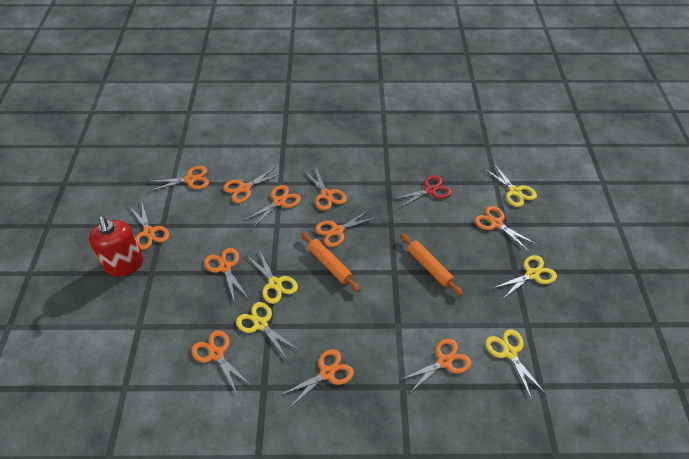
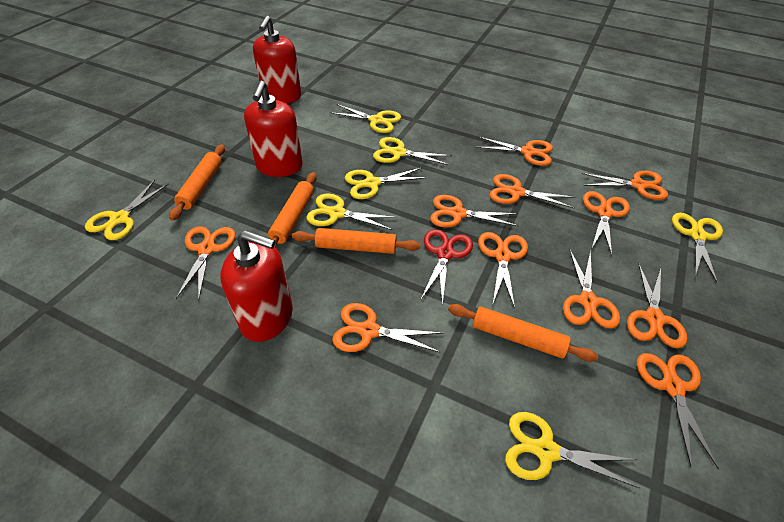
orange rolling pin: 2 -> 4
red soap dispenser: 1 -> 3
yellow scissors: 5 -> 7

